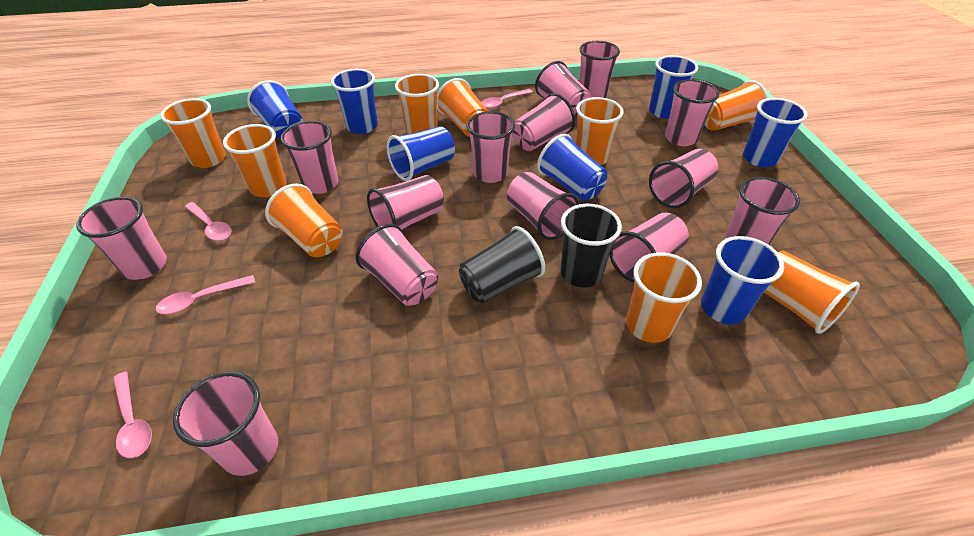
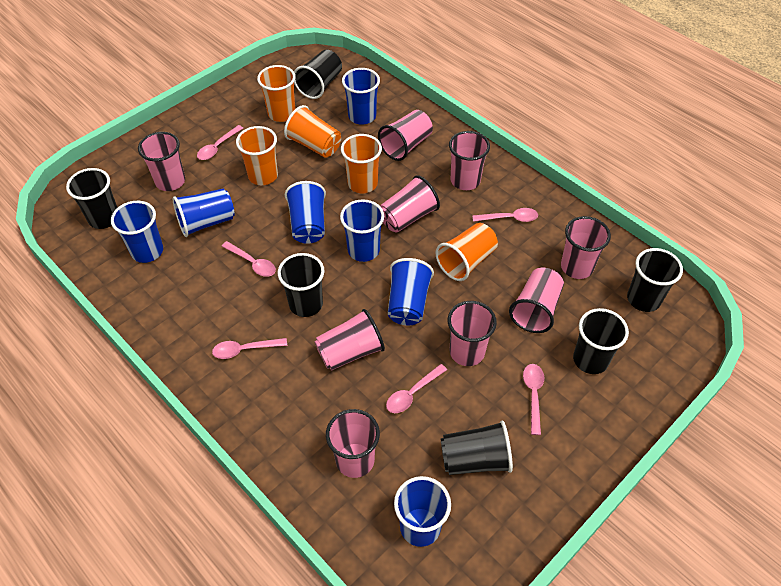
black cup: 2 -> 6
orange cup: 9 -> 5
pink cup: 14 -> 9
pink spoon: 4 -> 6

